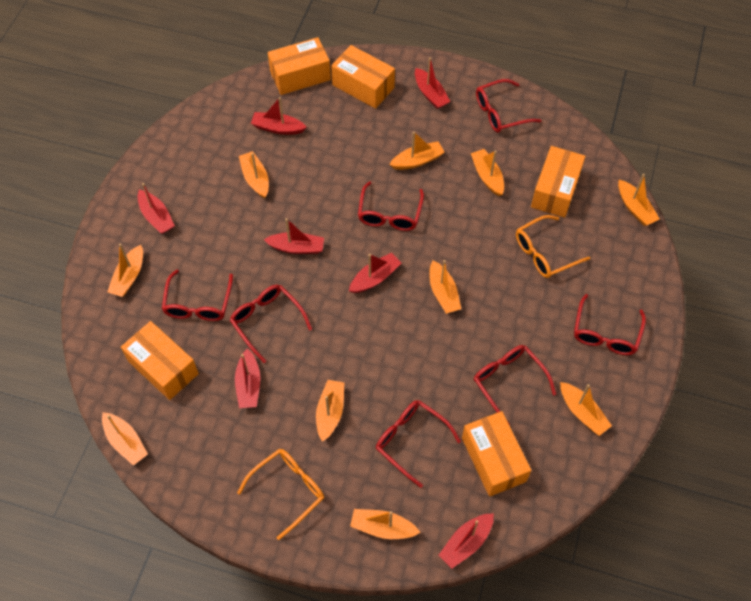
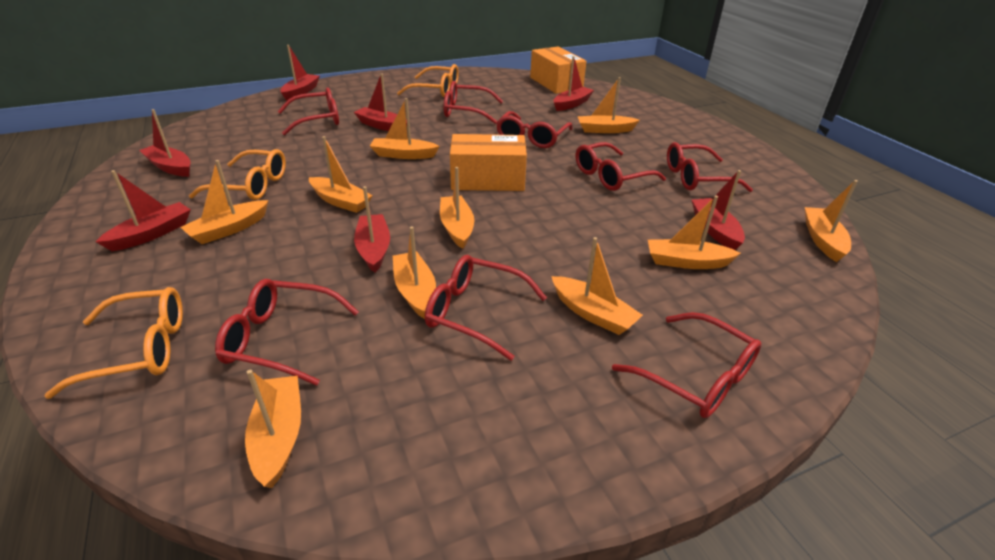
orange box: 5 -> 2
orange glasses: 2 -> 3
red glasses: 7 -> 8

